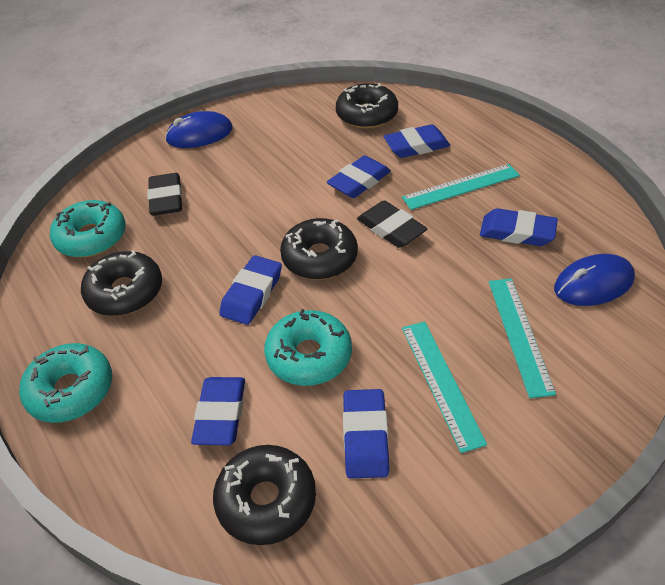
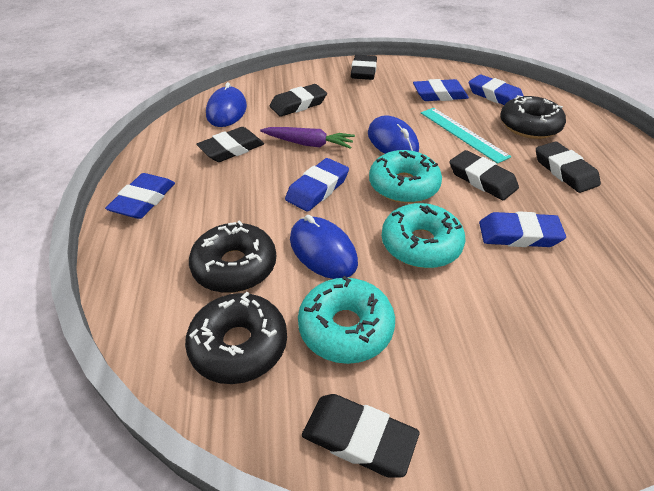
black donut: 4 -> 3
black eraser: 2 -> 6
blue eraser: 6 -> 5
blue mouse: 2 -> 3
purple carrot: 0 -> 1
turquoise ruler: 3 -> 1

